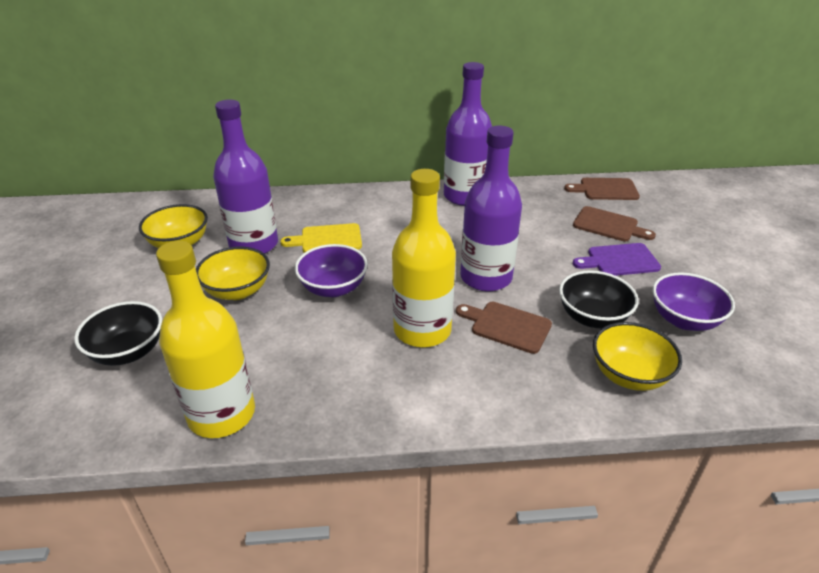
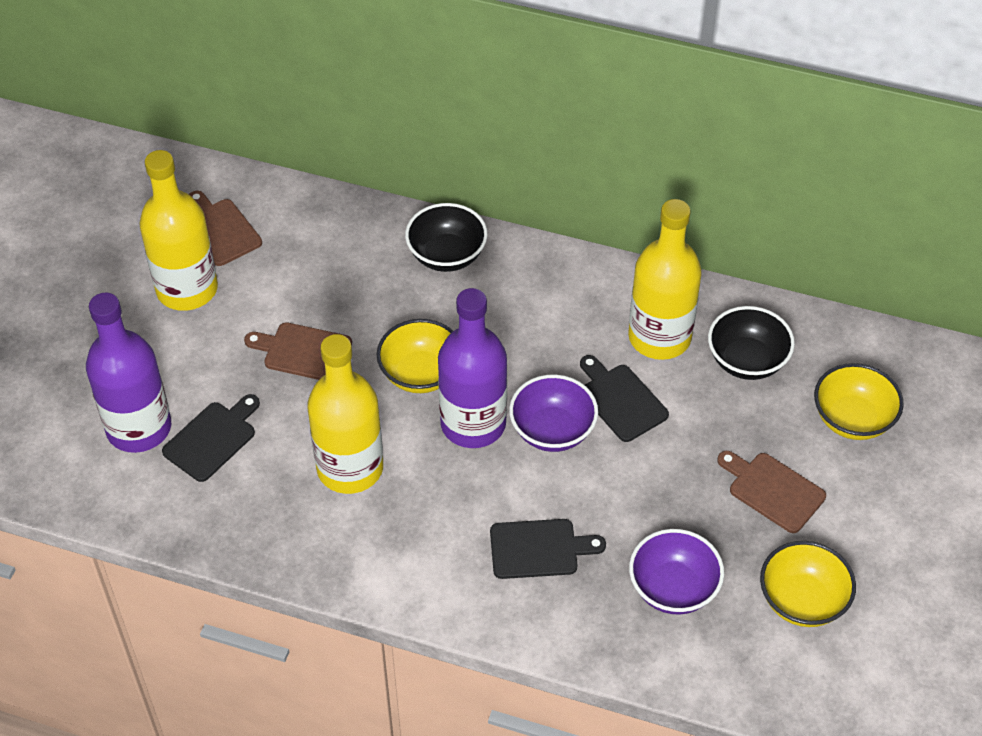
black cutting board: 0 -> 3
purple bottle: 3 -> 2
purple cutting board: 1 -> 0
yellow bottle: 2 -> 3
yellow cutting board: 1 -> 0

